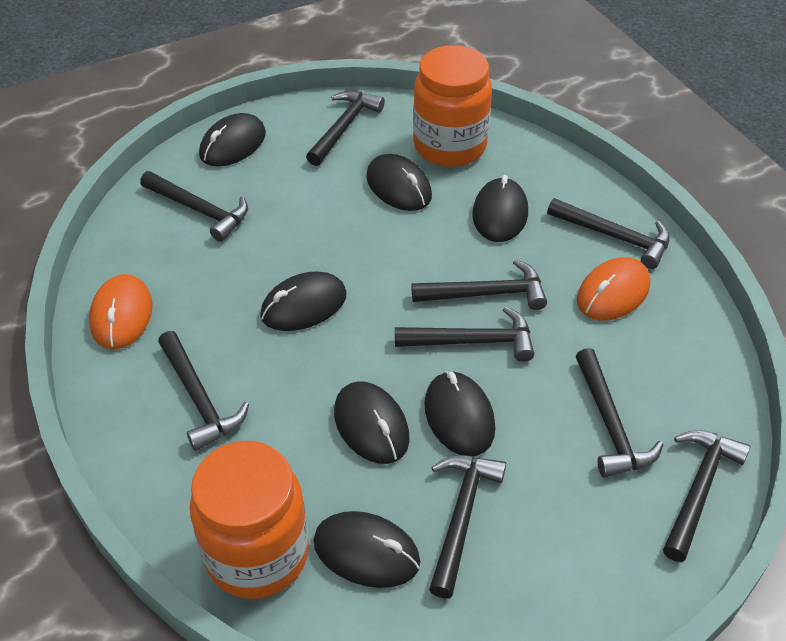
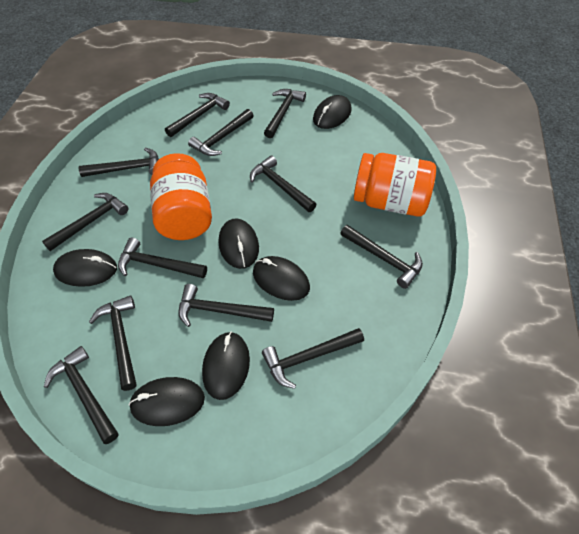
black hammer: 9 -> 12
black mouse: 7 -> 6
orange mouse: 2 -> 0

